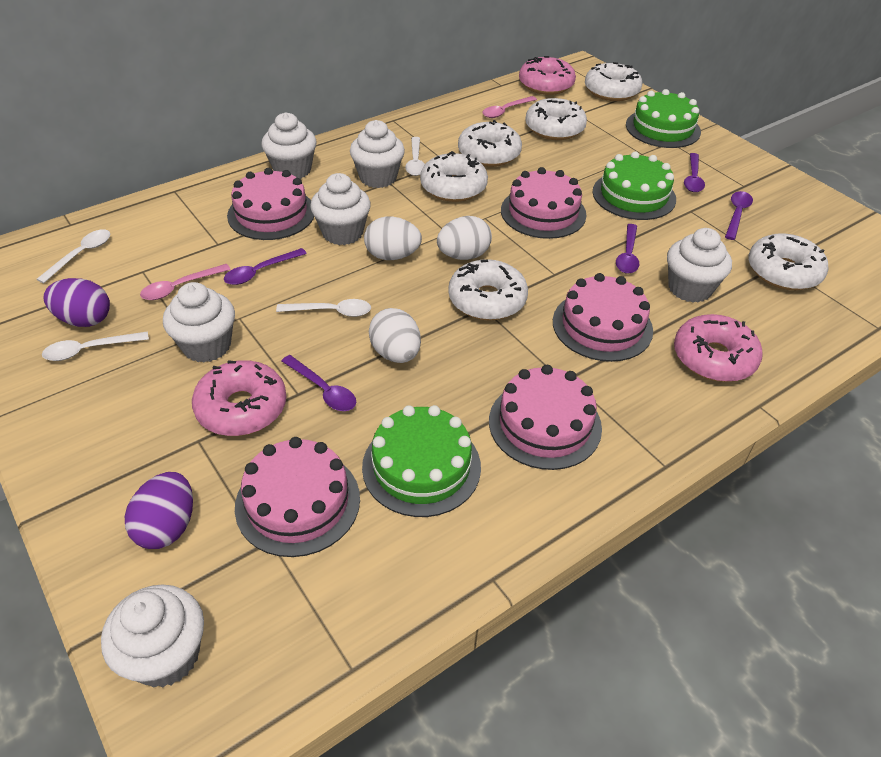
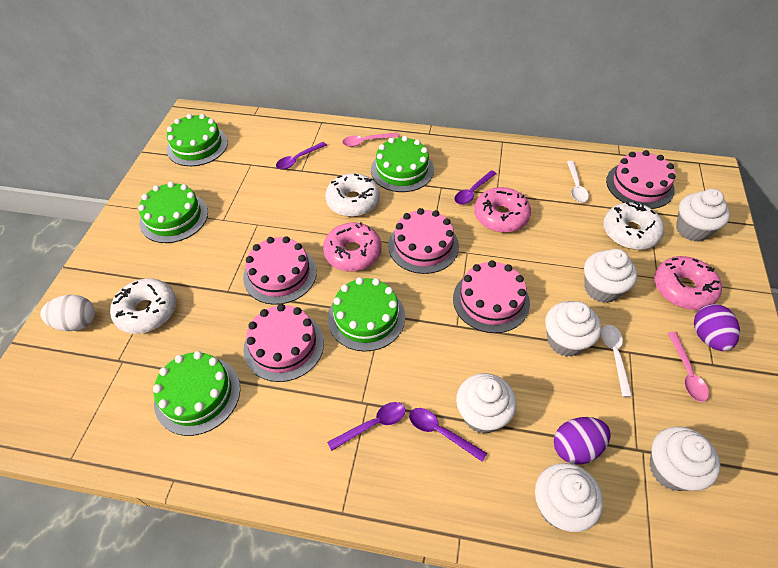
green cake: 3 -> 5
purple spoon: 5 -> 4
white donut: 6 -> 3
white egg: 3 -> 1
white spoon: 4 -> 2

